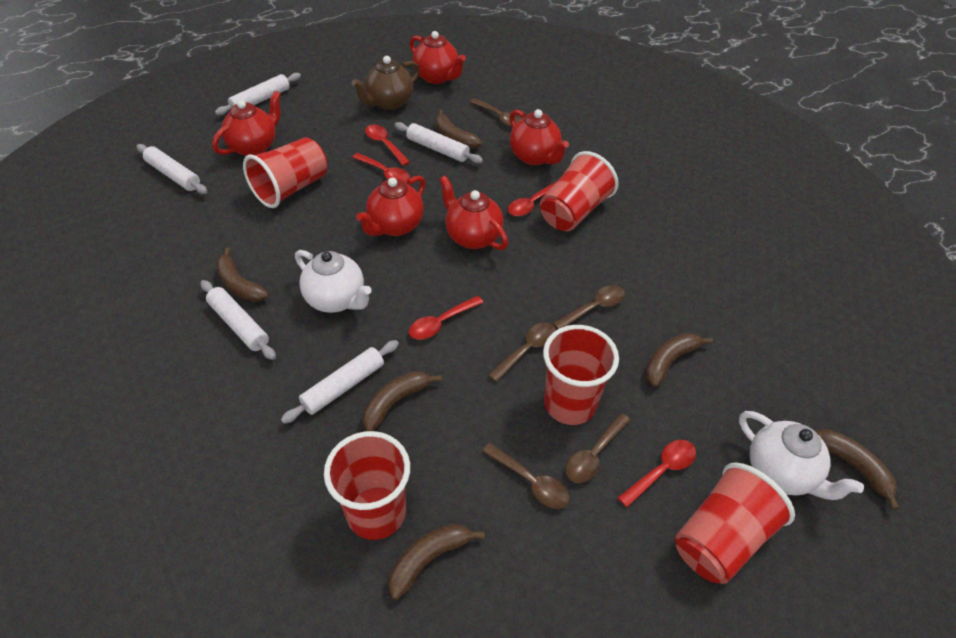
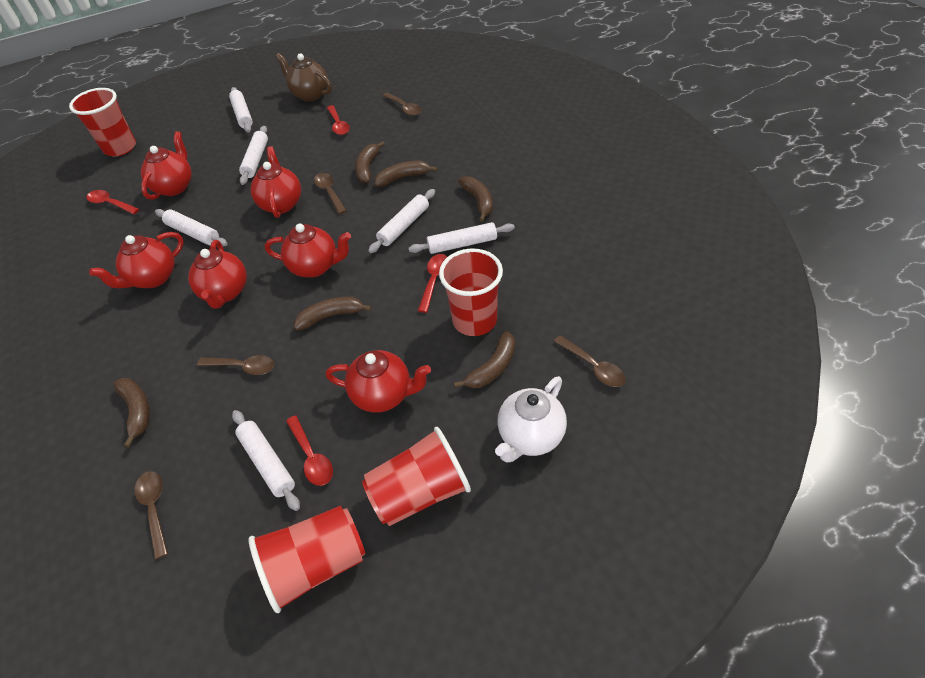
red cup: 5 -> 4
red spoon: 5 -> 4
red teapot: 5 -> 6
white rolling pin: 5 -> 6
white teapot: 2 -> 1

